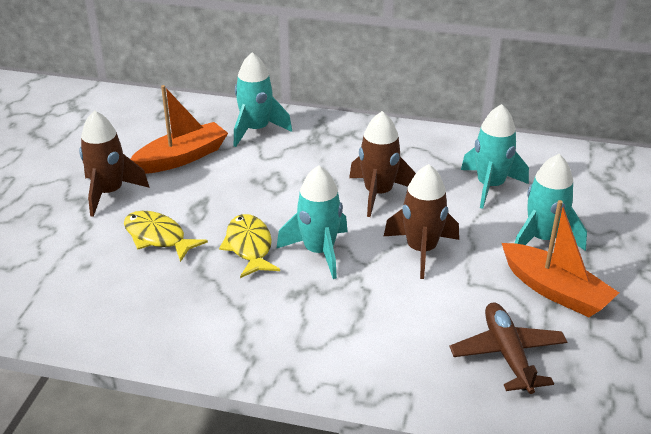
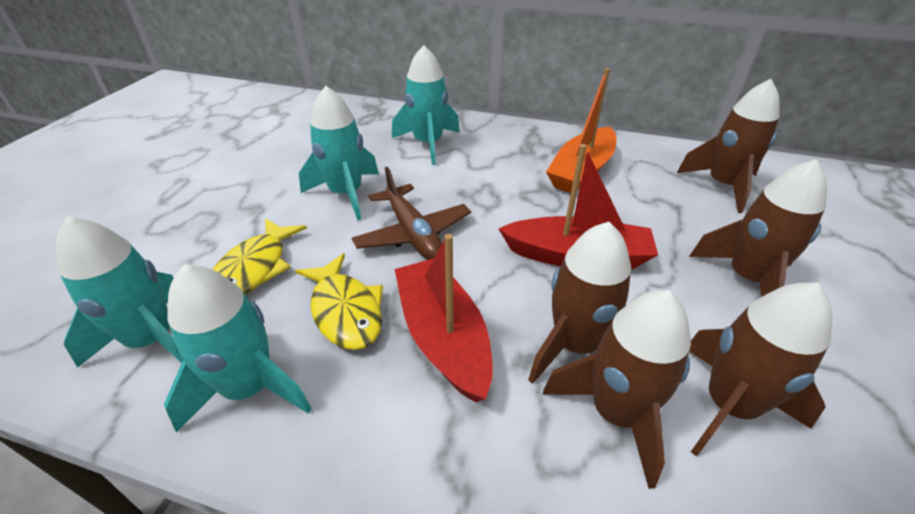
brown rocket: 3 -> 5
orange boat: 2 -> 1
red boat: 0 -> 2

